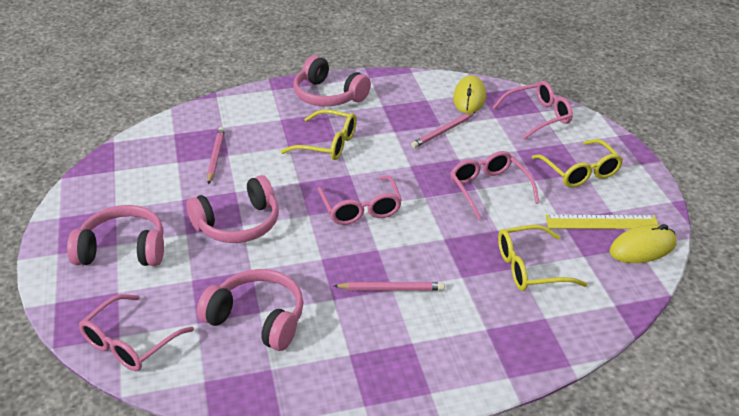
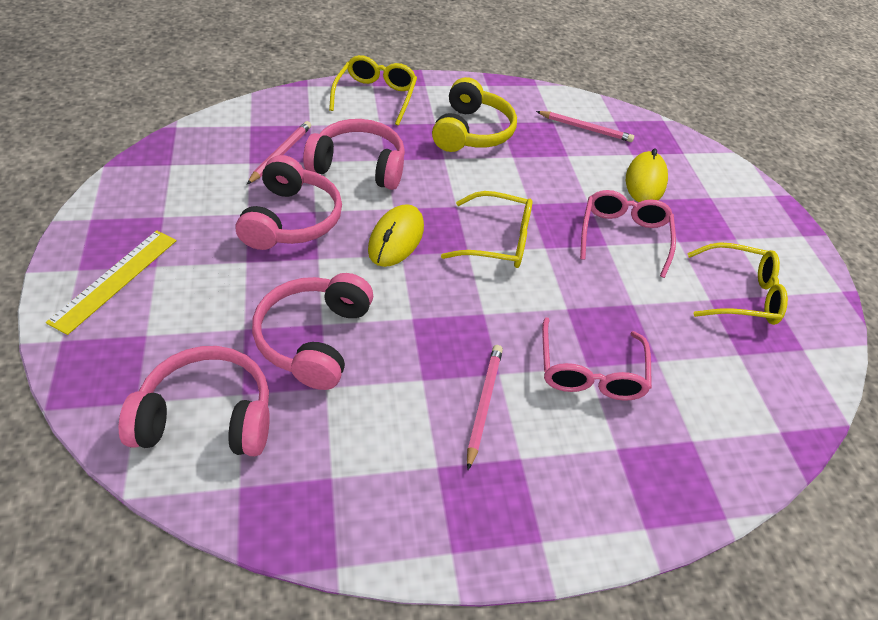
pink glasses: 4 -> 2
yellow headphones: 0 -> 1

